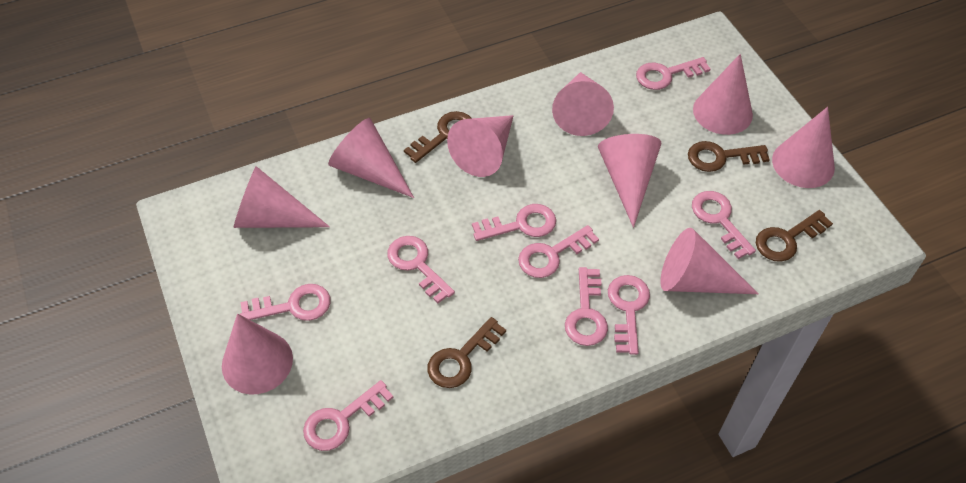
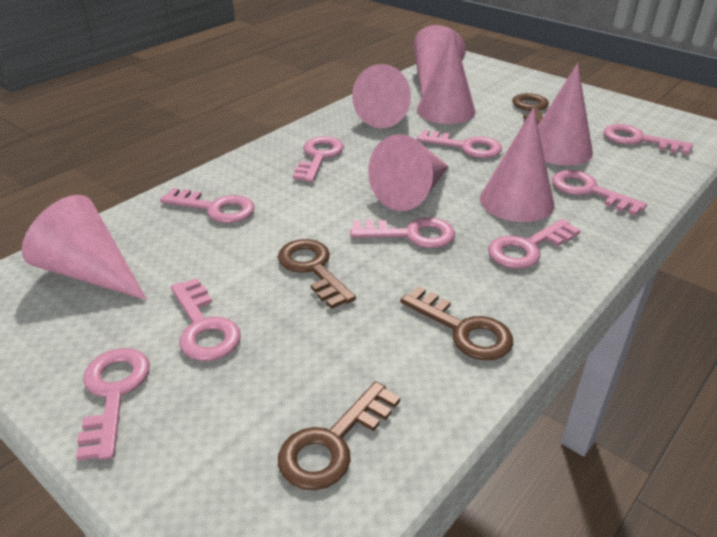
pink cone: 9 -> 7

